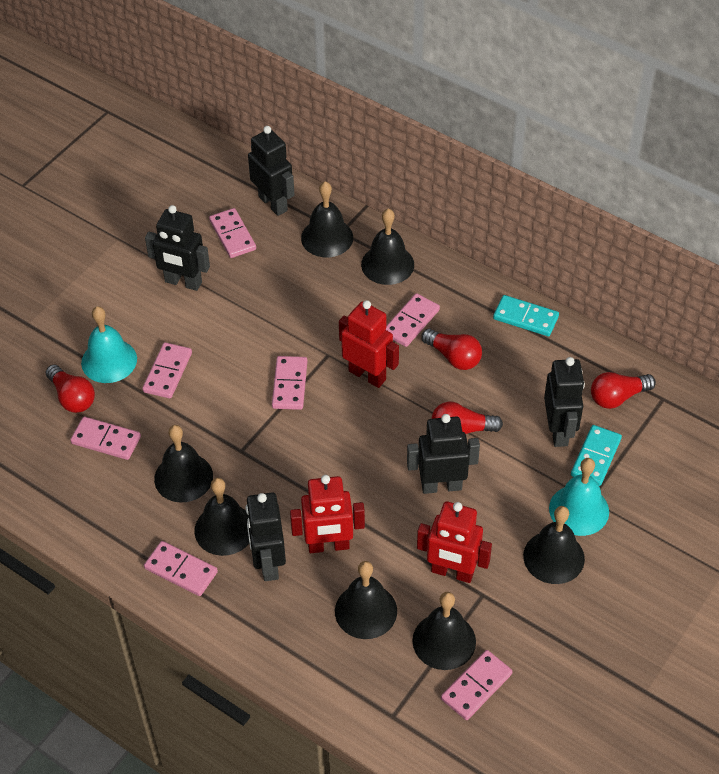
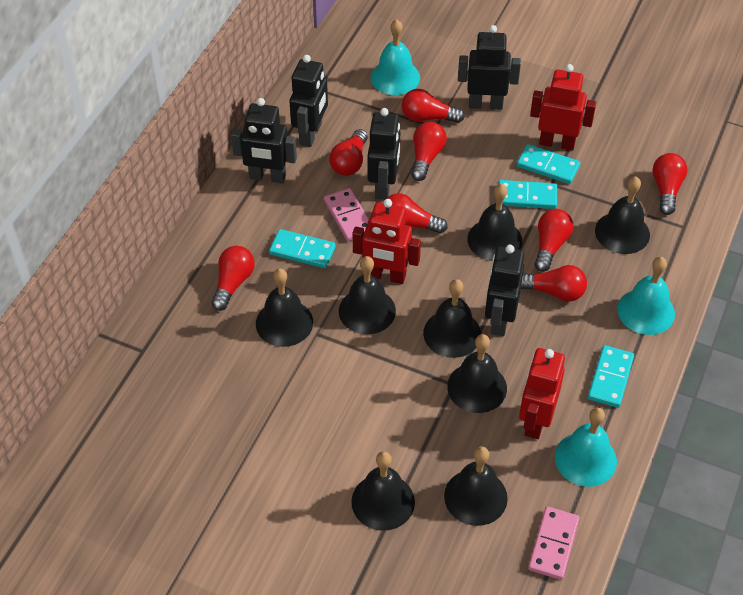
black bell: 7 -> 8
pink domino: 7 -> 2
red light bulb: 4 -> 8
turquoise bell: 2 -> 3
turquoise domino: 2 -> 4

